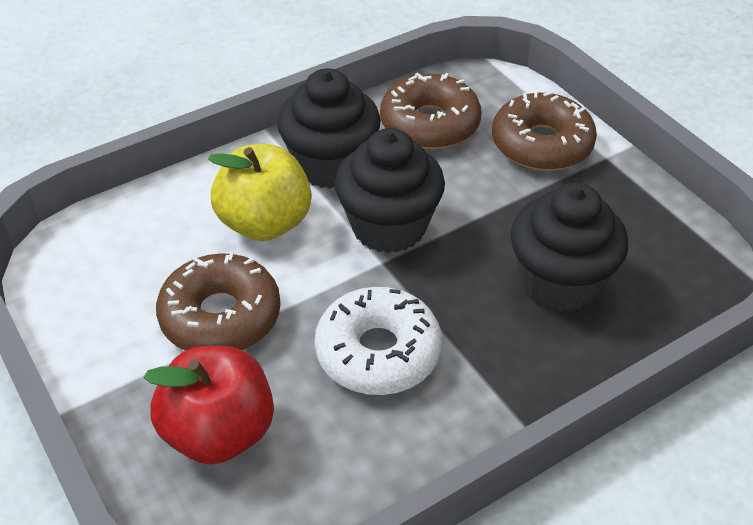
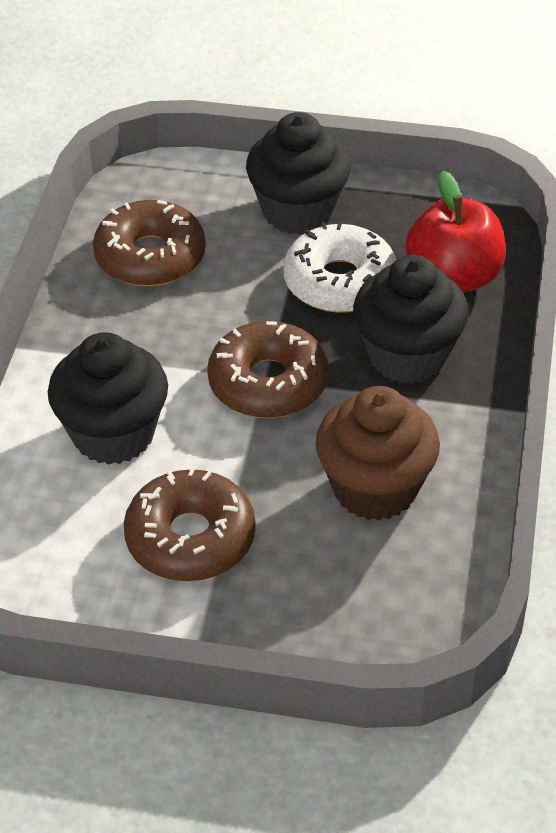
brown cupcake: 0 -> 1
yellow apple: 1 -> 0

